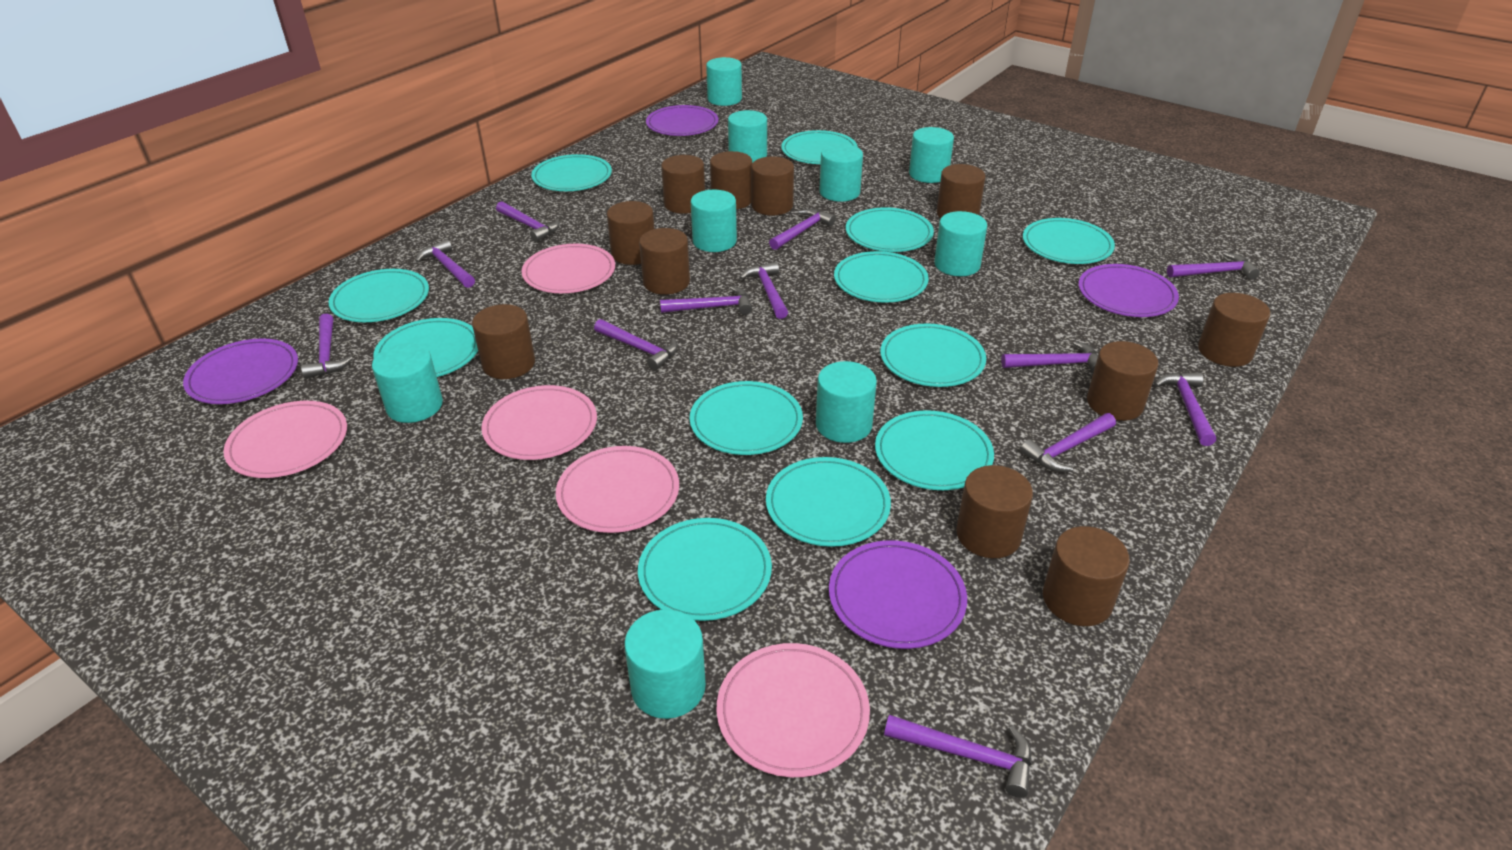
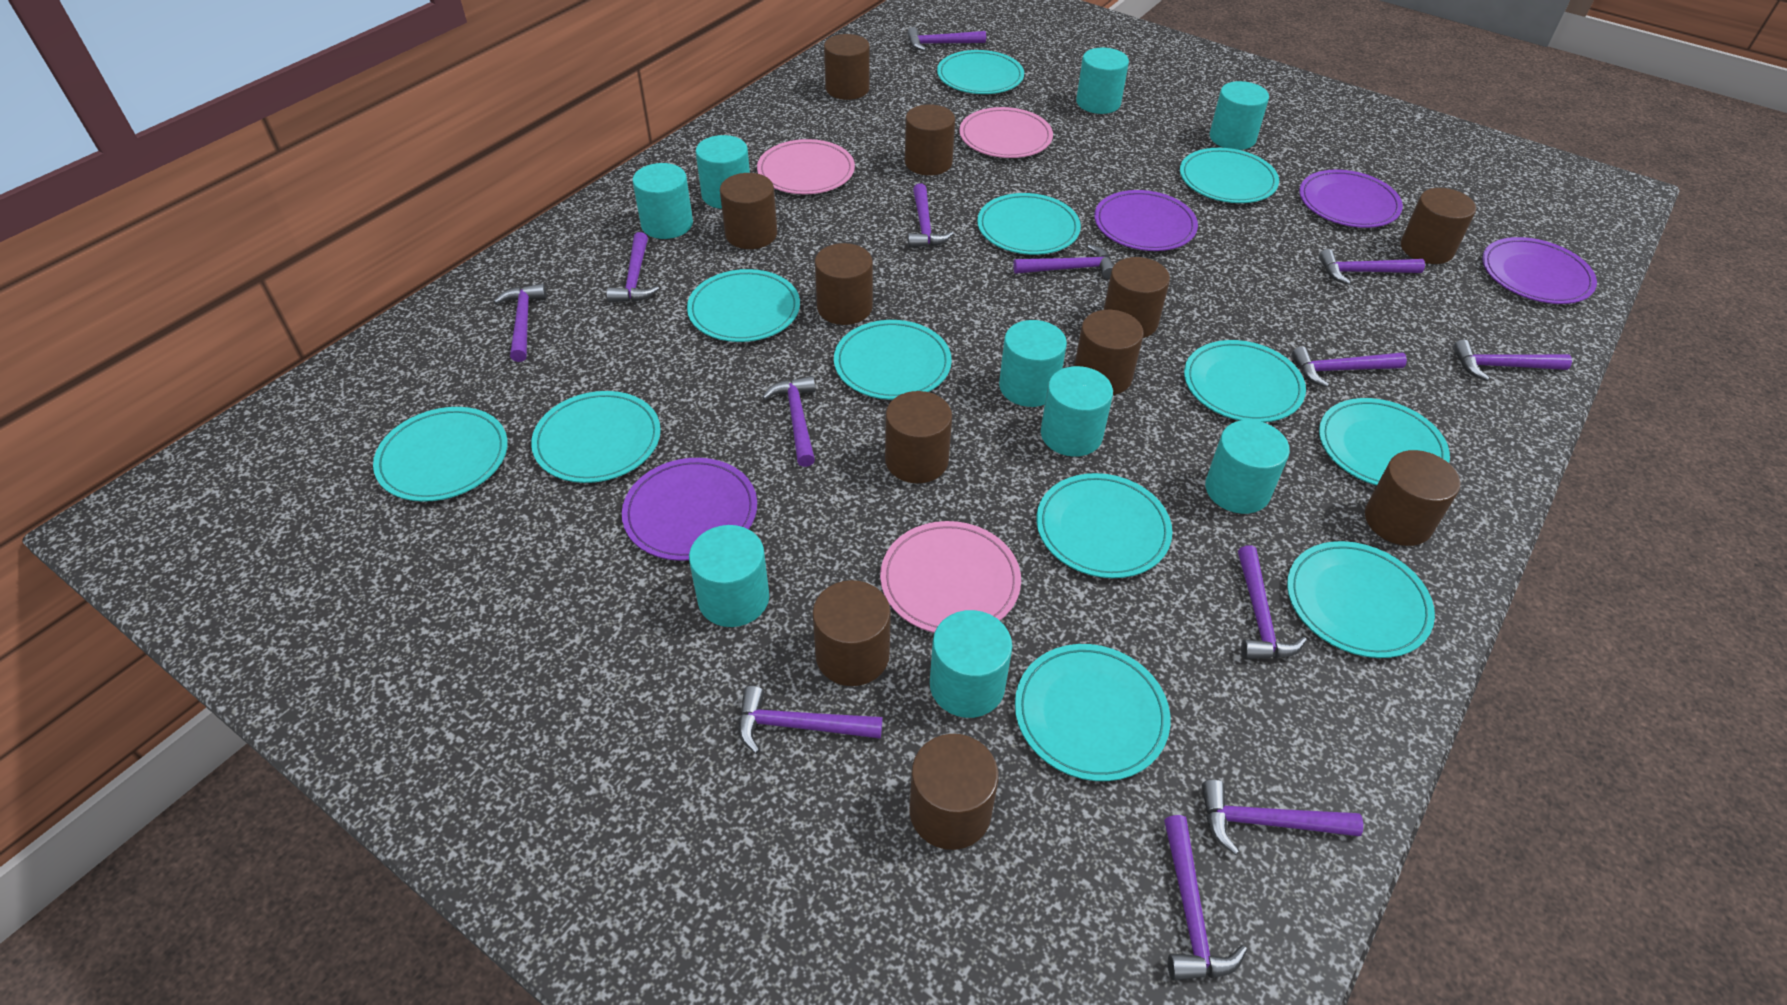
pink plate: 5 -> 3
purple hammer: 12 -> 13

